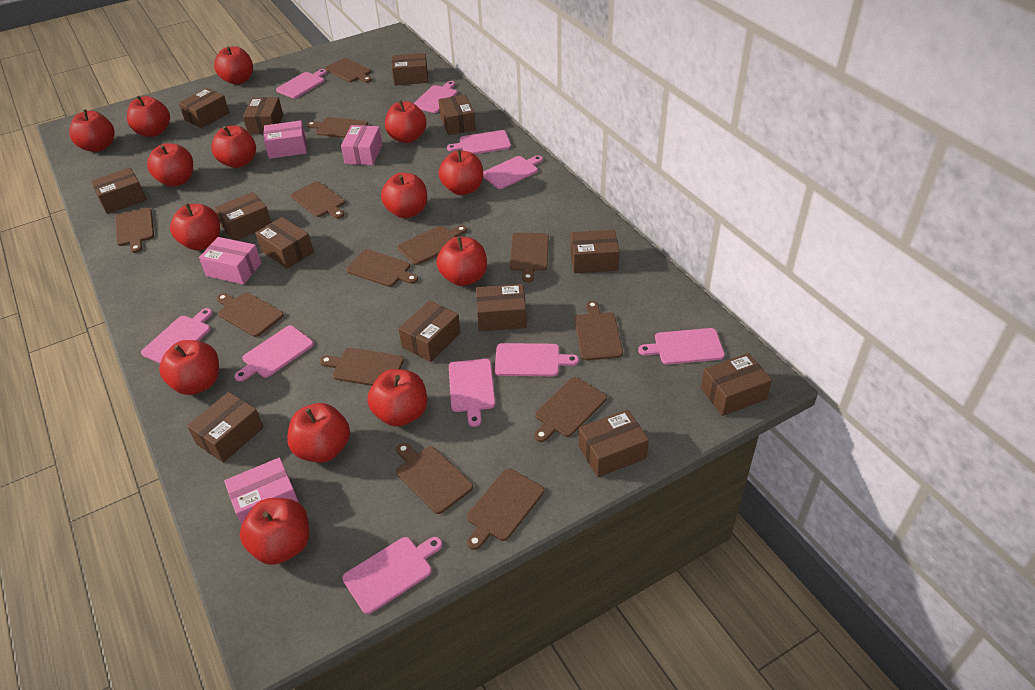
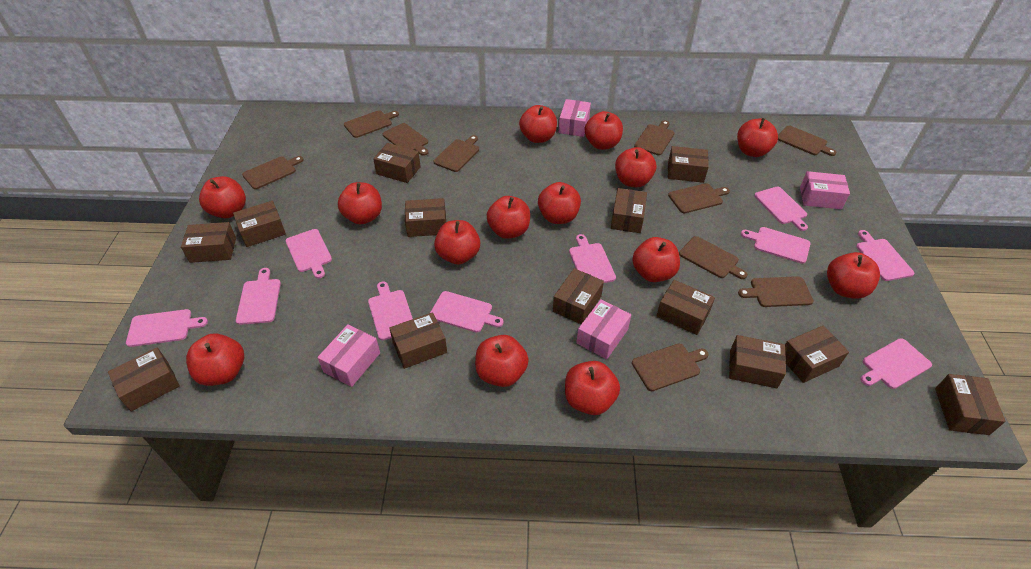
brown cutting board: 13 -> 10

